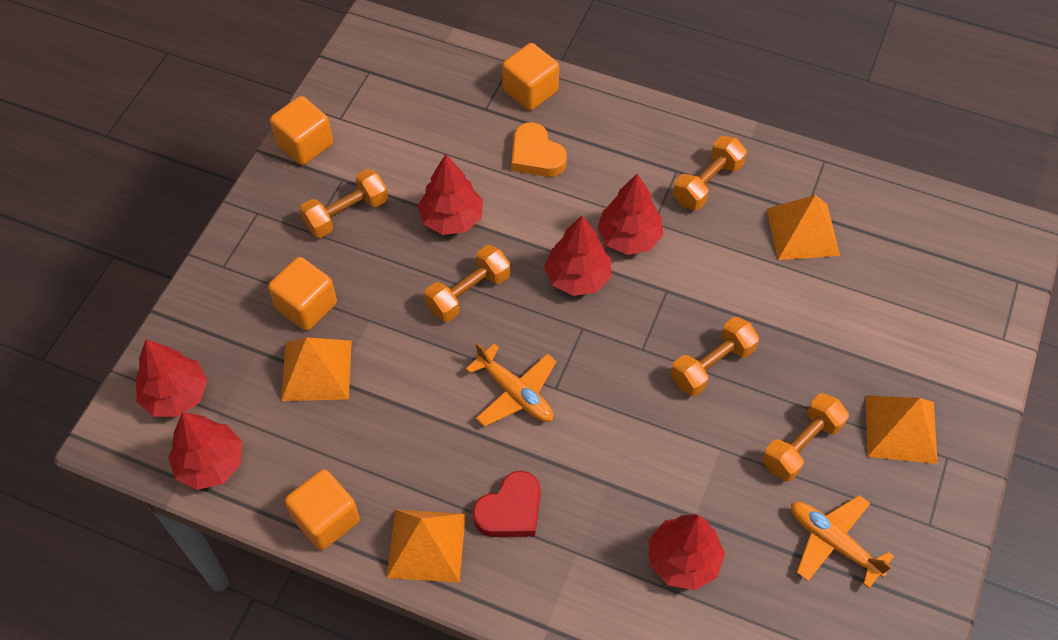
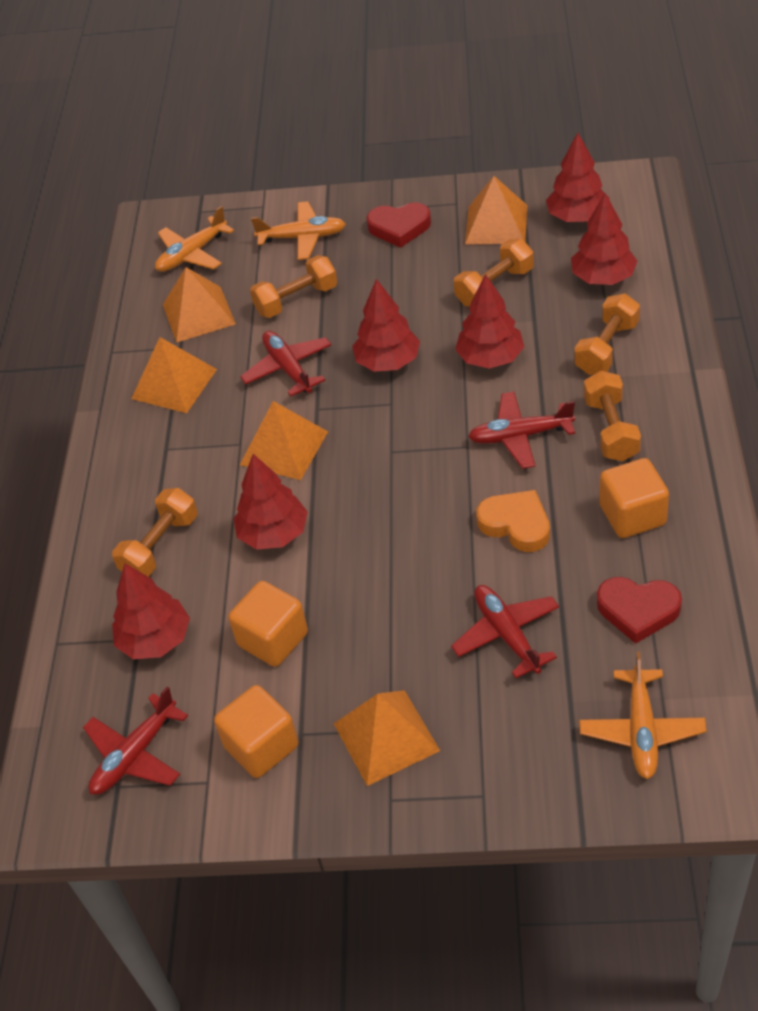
orange cube: 4 -> 3
orange plane: 2 -> 3
orange pyramid: 4 -> 5
red heart: 1 -> 2
red plane: 0 -> 4

